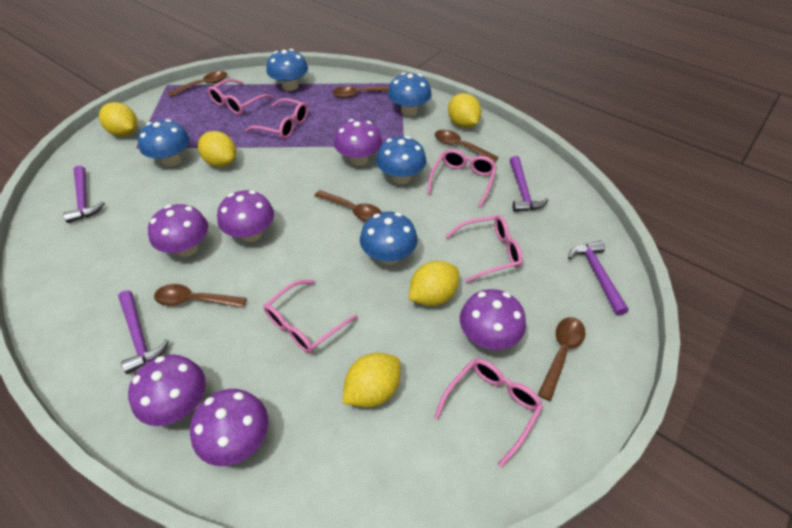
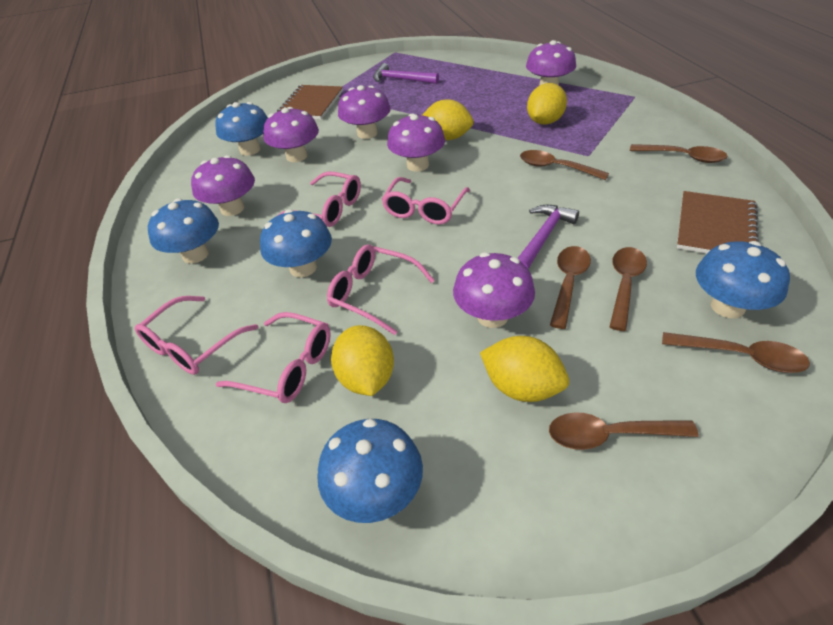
brown notebook: 0 -> 2
pink glasses: 6 -> 5
purple hammer: 4 -> 2
yellow lemon: 5 -> 4

